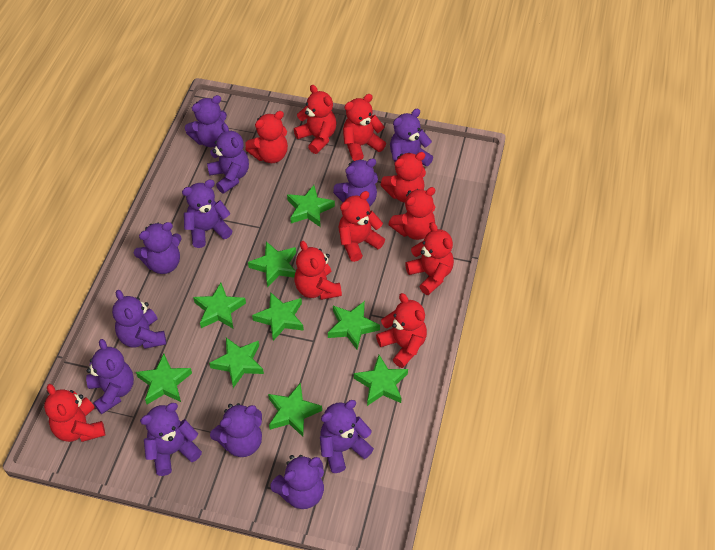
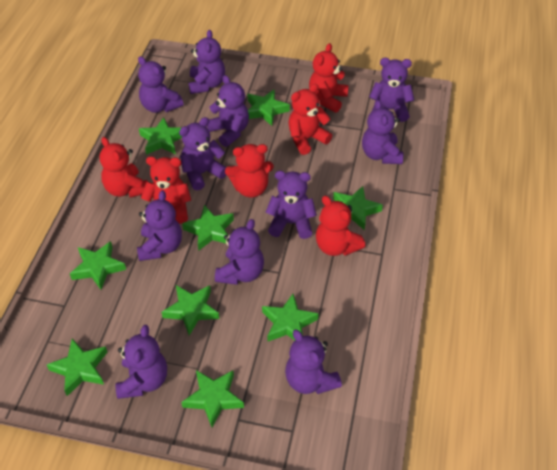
purple teddy bear: 12 -> 11
red teddy bear: 10 -> 6

